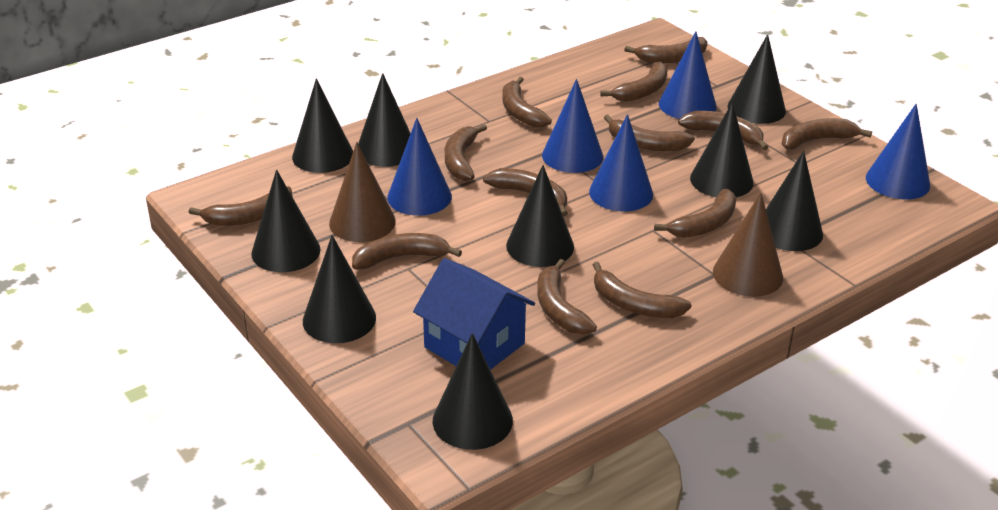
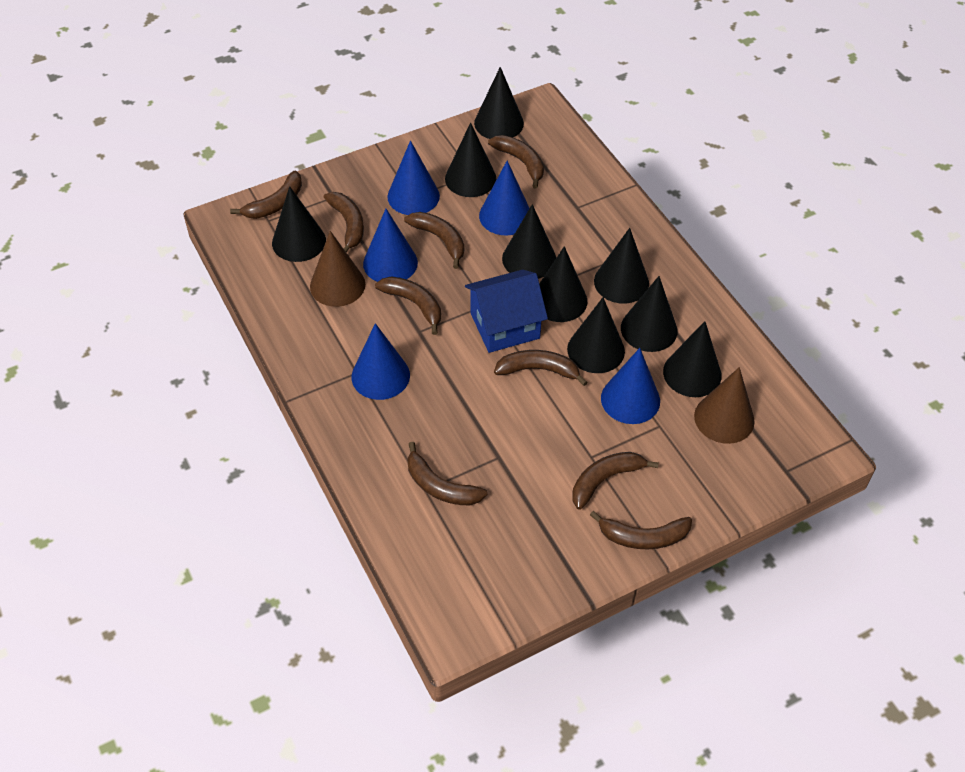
brown banana: 13 -> 9

